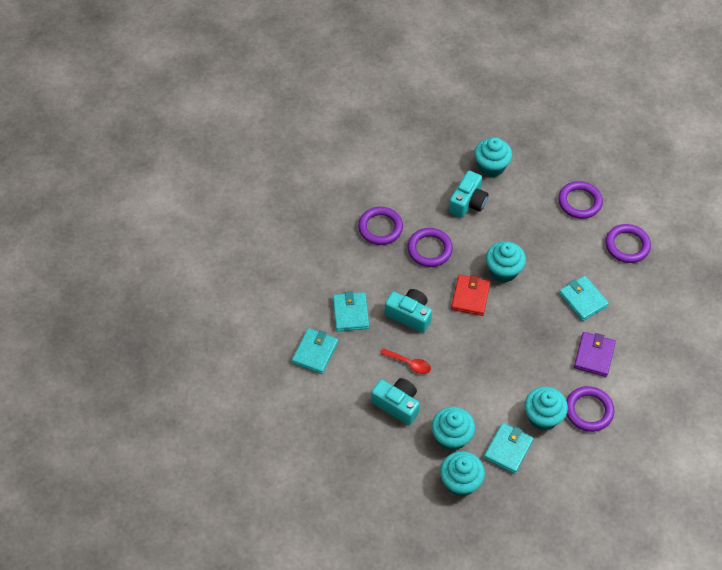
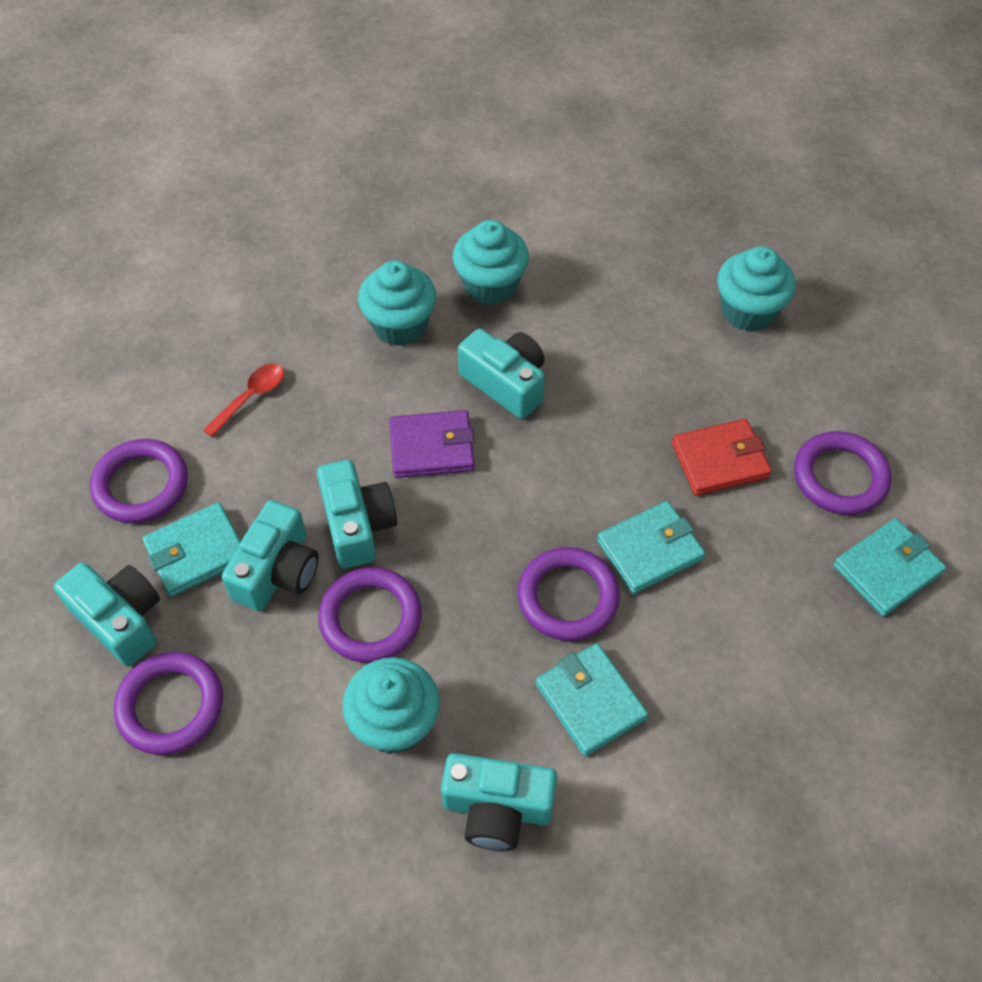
turquoise camera: 3 -> 5
turquoise cupcake: 5 -> 4

